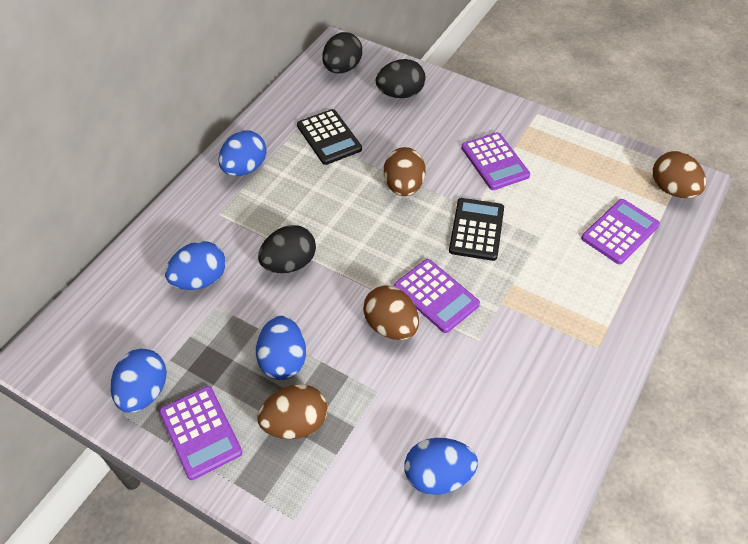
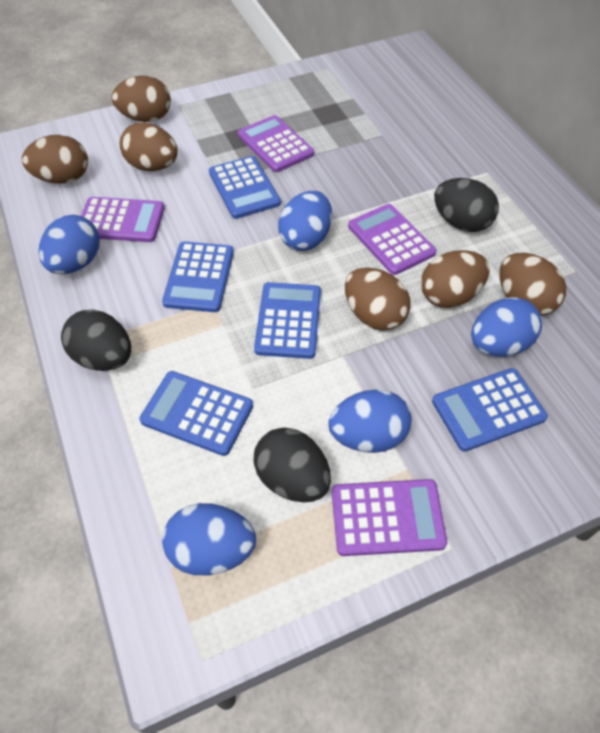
black calculator: 2 -> 0
blue calculator: 0 -> 5
brown egg: 4 -> 6

